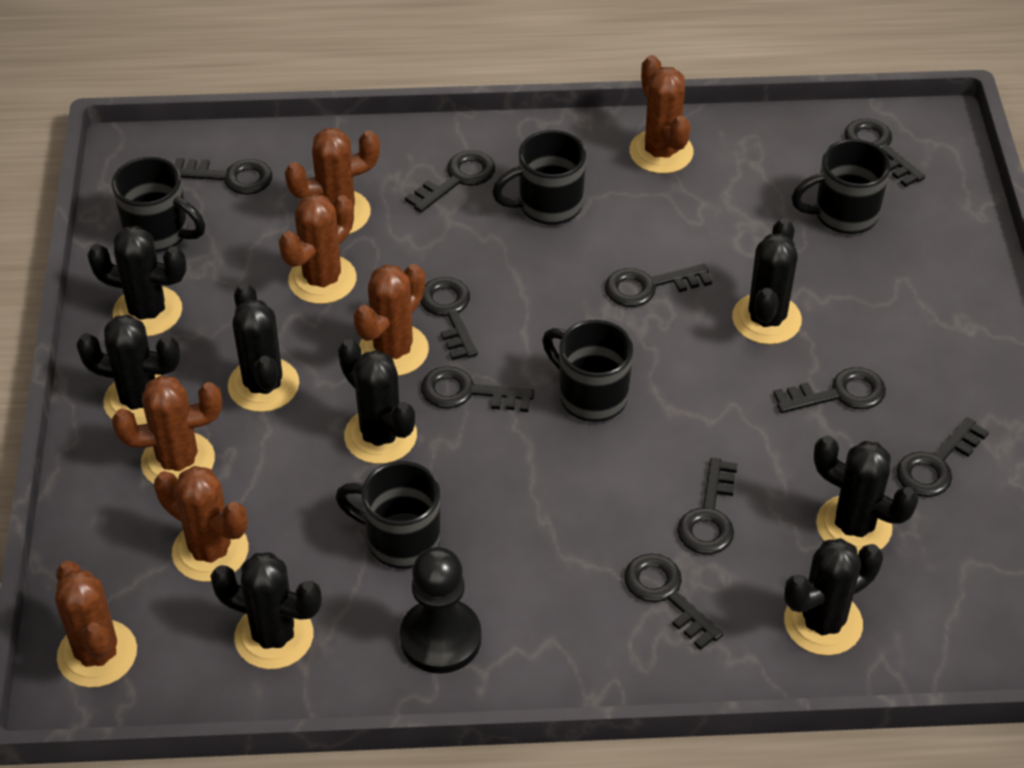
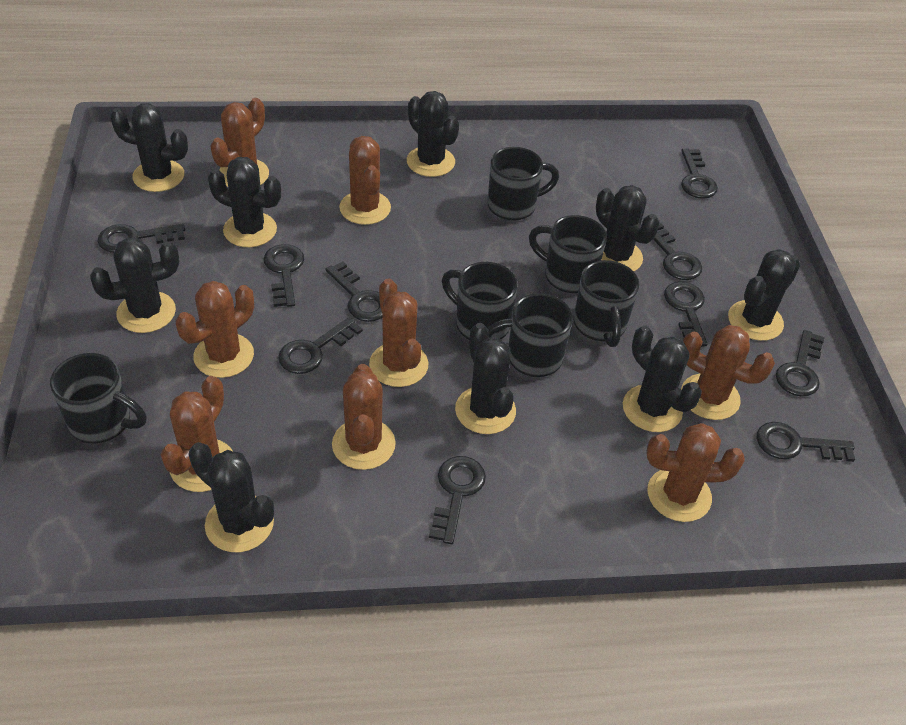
black cactus: 8 -> 9
black mug: 5 -> 6
black pawn: 1 -> 0
brown cactus: 7 -> 8

